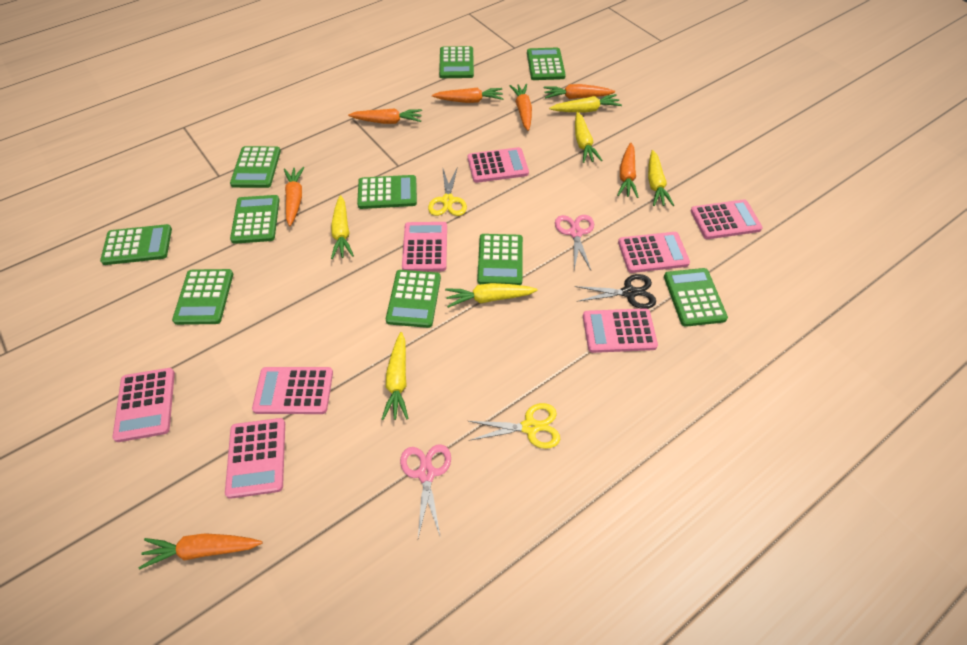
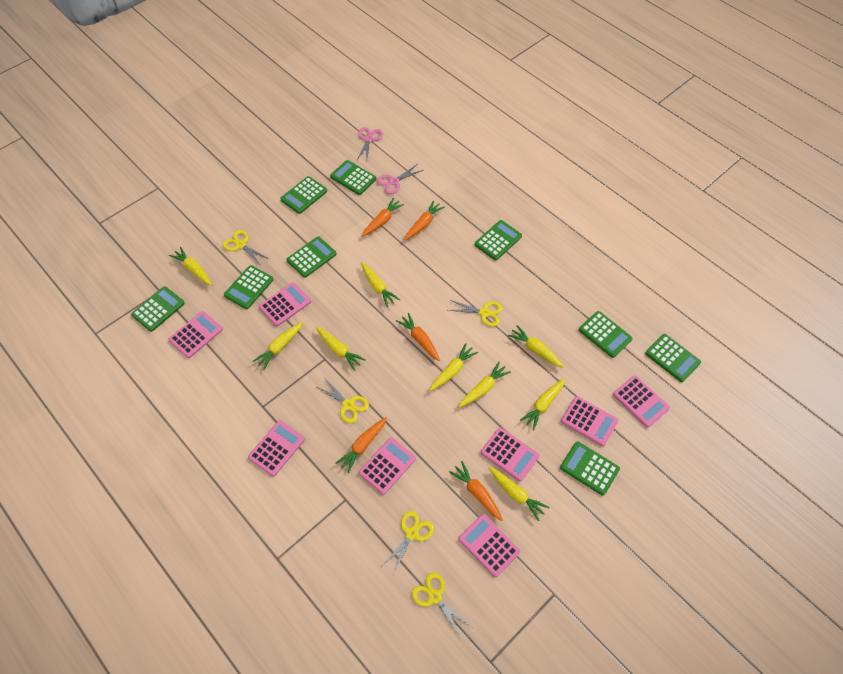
black scissors: 1 -> 0
green calculator: 10 -> 9
orange carrot: 7 -> 5
yellow carrot: 6 -> 9
yellow scissors: 2 -> 5

